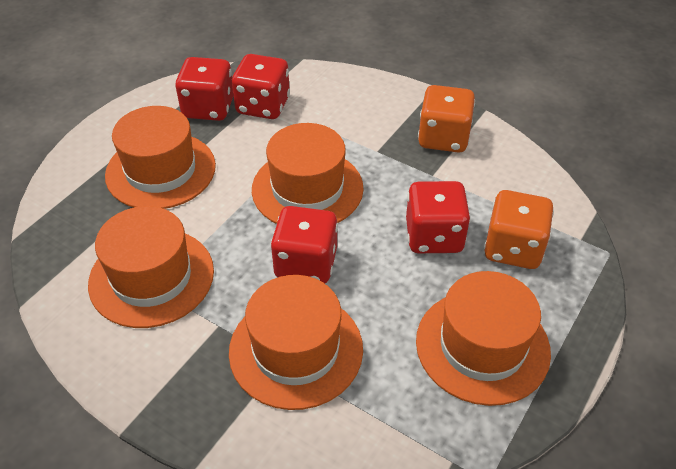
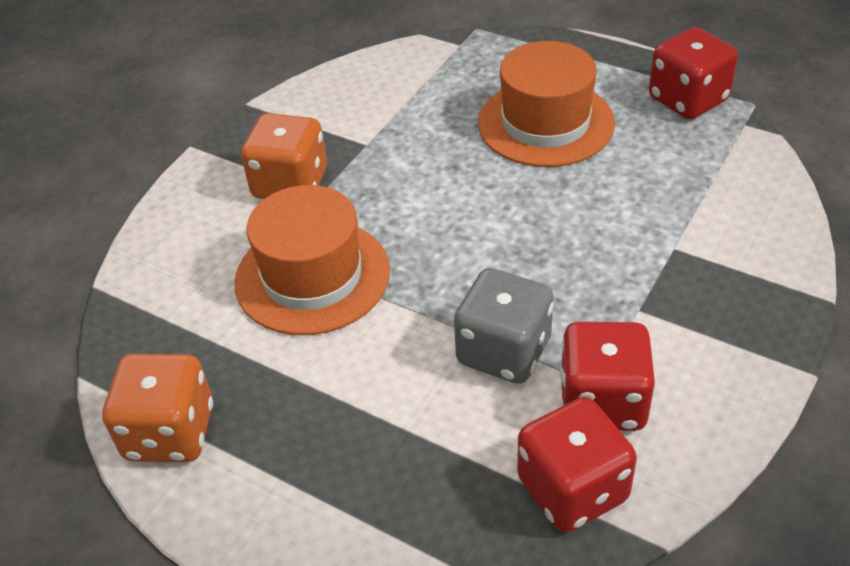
grey dice: 0 -> 1
orange hat: 5 -> 2
red dice: 4 -> 3

